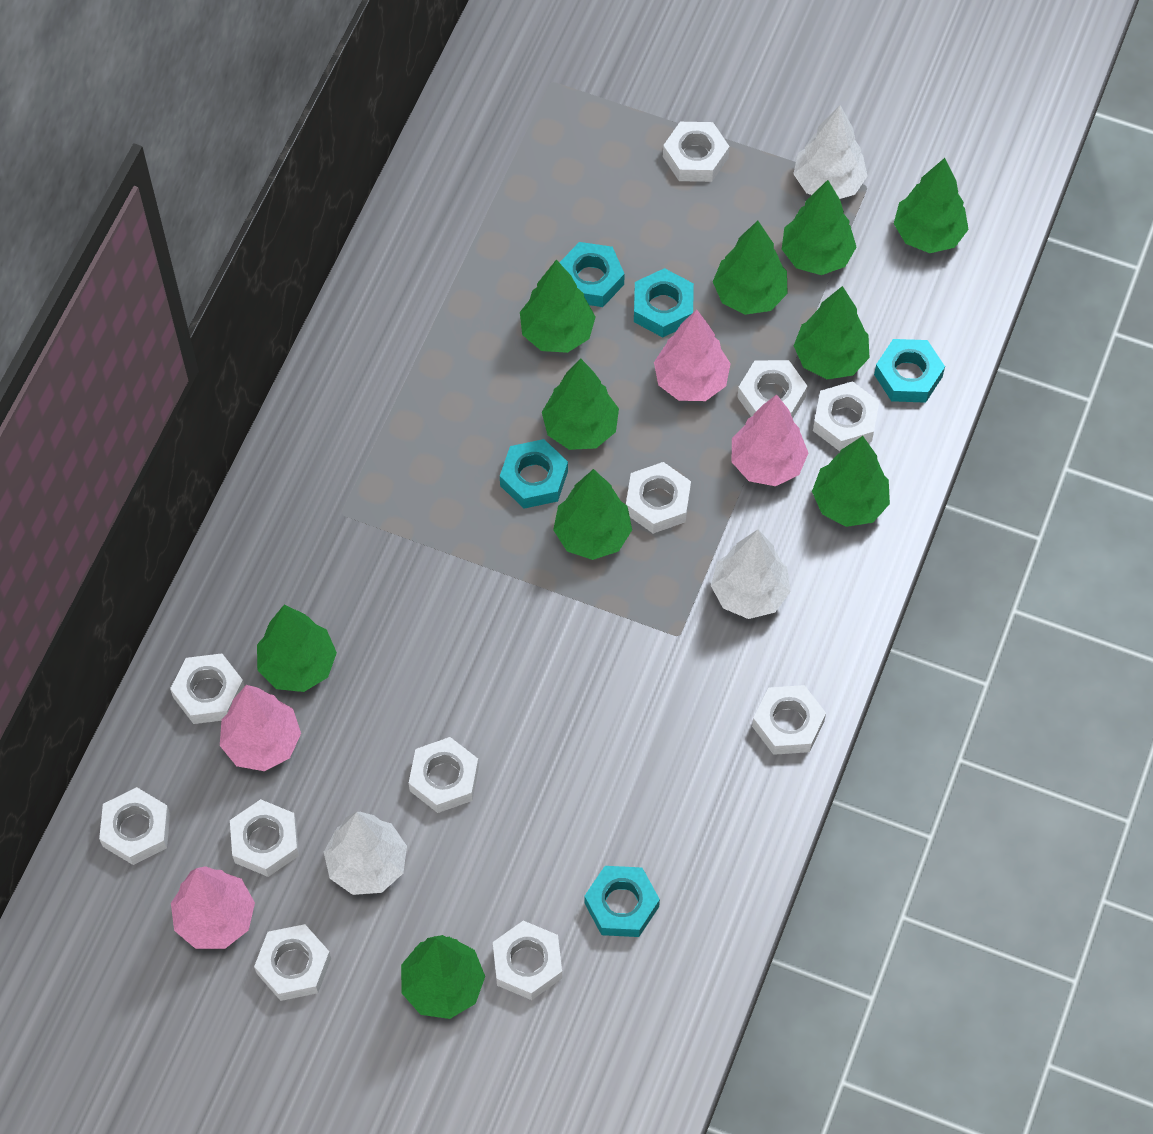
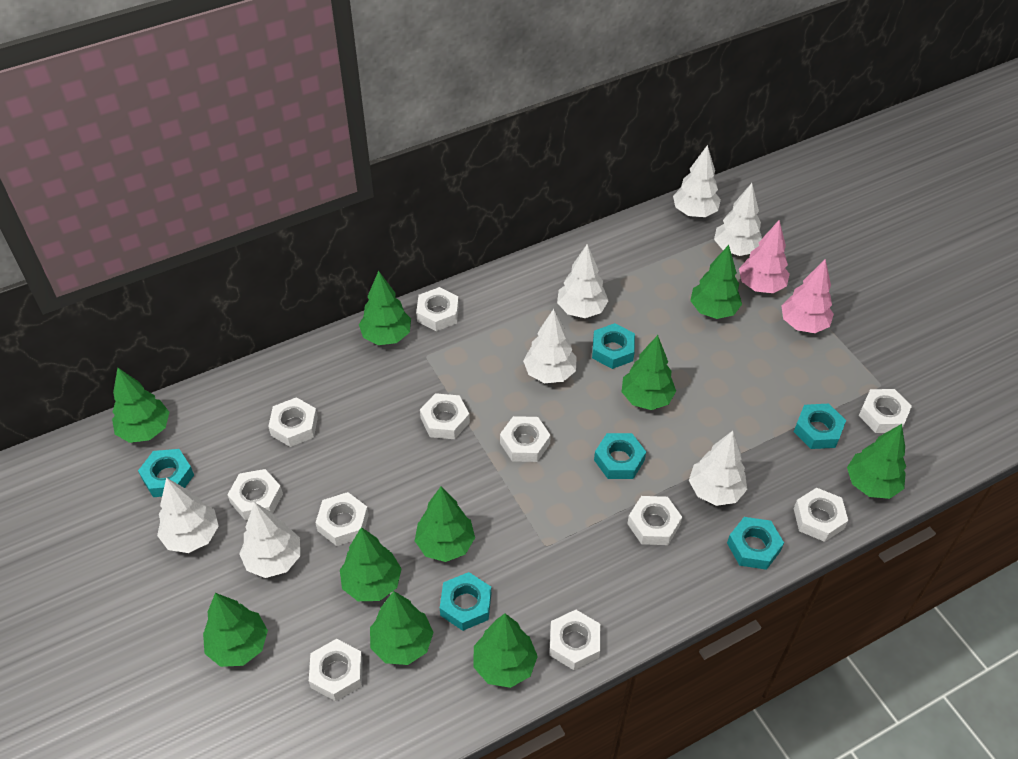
pink tree: 4 -> 2
turquoise nut: 5 -> 6
white tree: 3 -> 7

